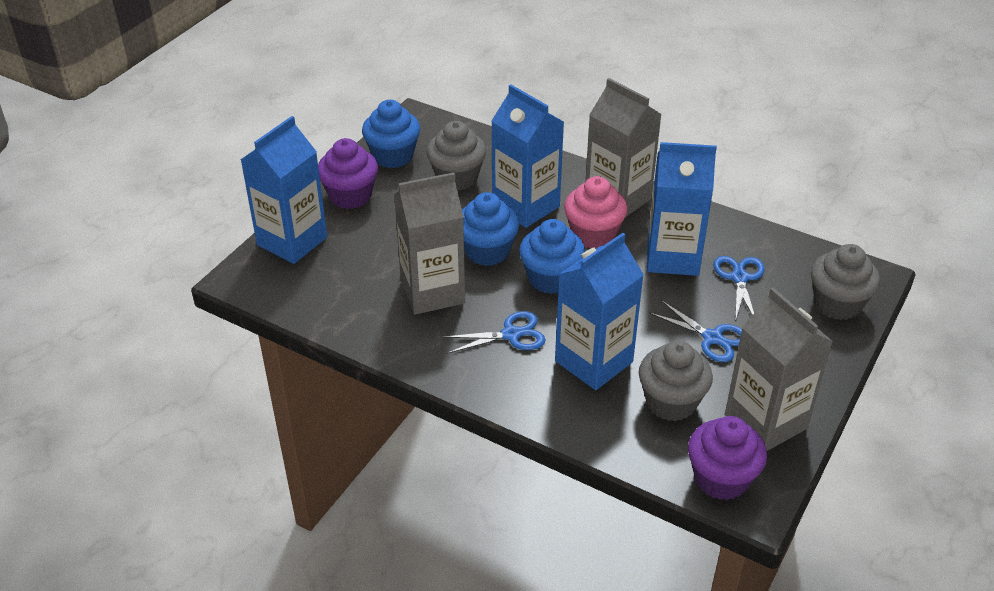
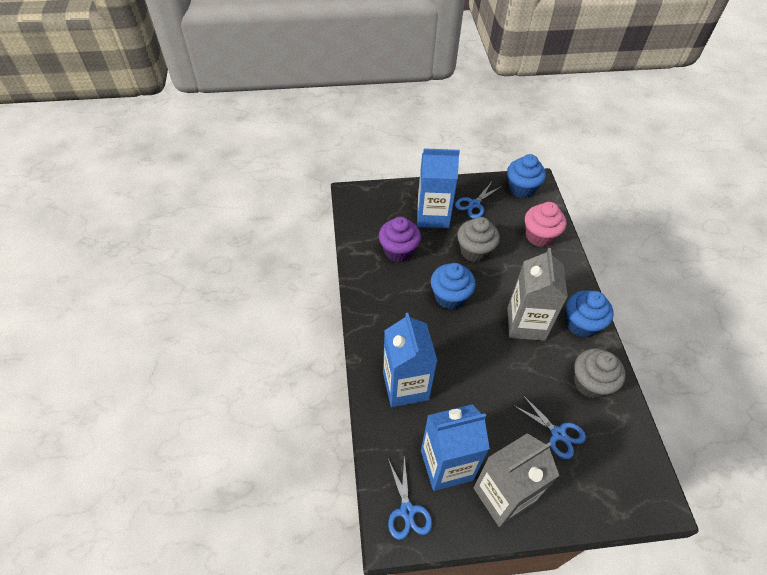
blue carton: 4 -> 3
grey carton: 3 -> 2
grey cupcake: 3 -> 2
purple cupcake: 2 -> 1

